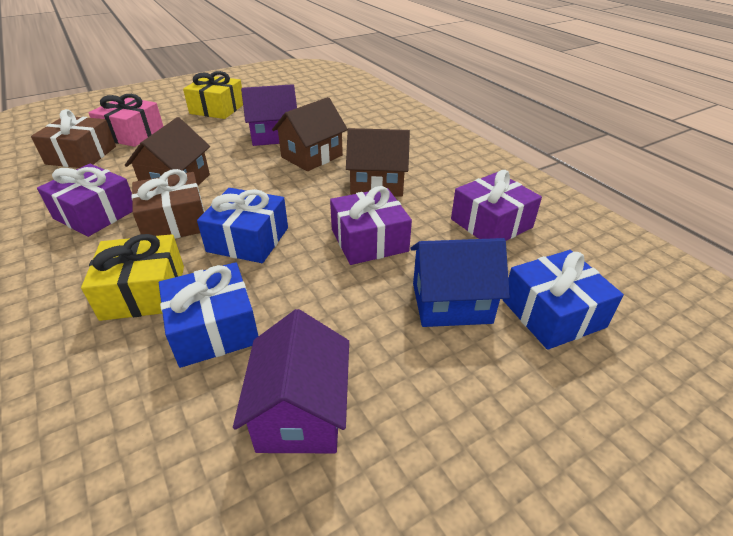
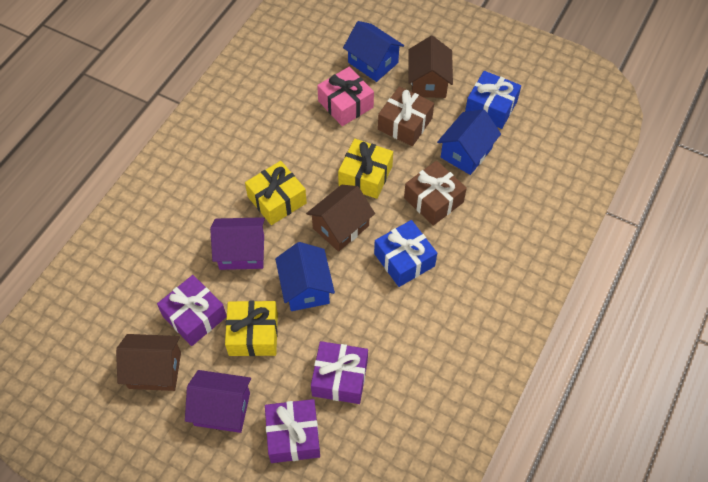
blue gift: 3 -> 2
blue house: 1 -> 3
yellow gift: 2 -> 3

